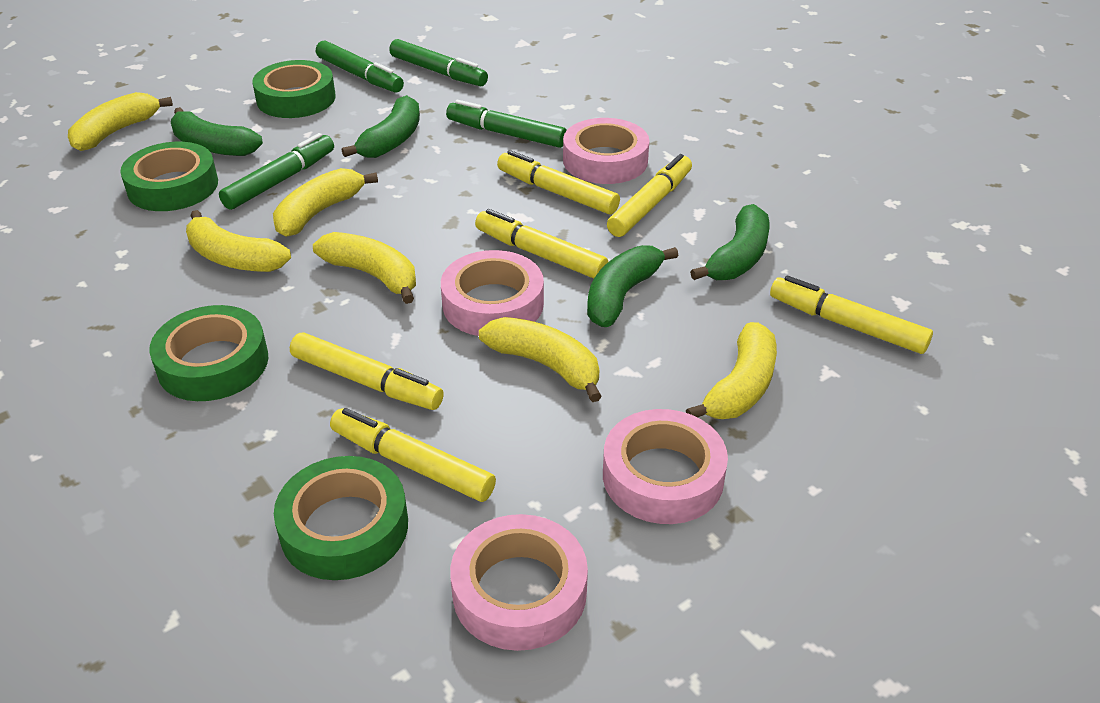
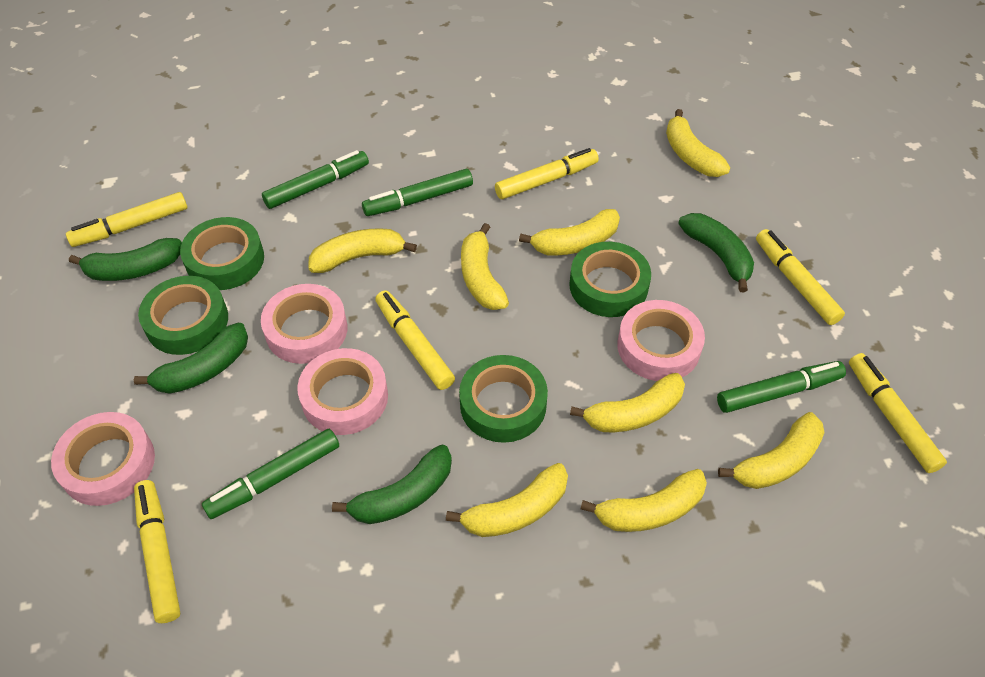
yellow banana: 6 -> 8

